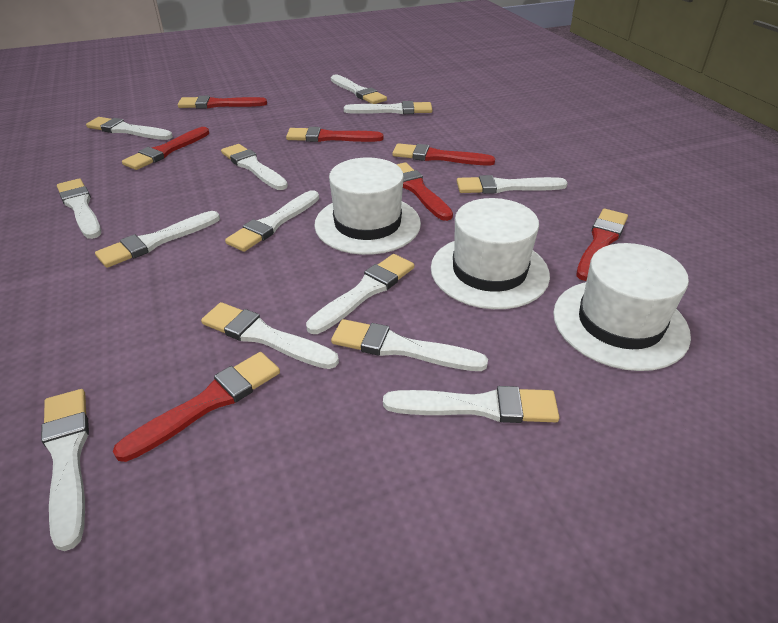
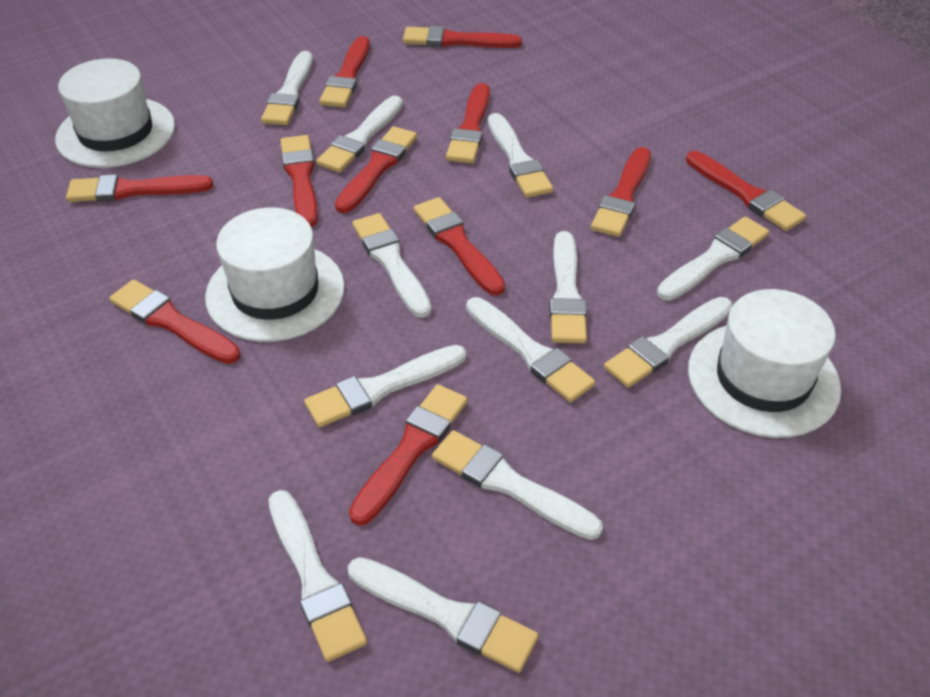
red brush: 7 -> 11
white brush: 13 -> 12

